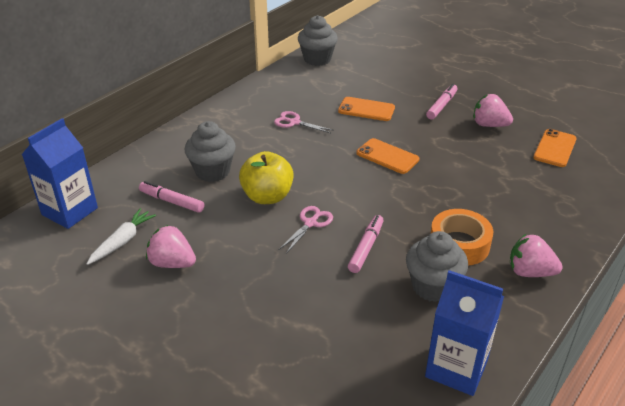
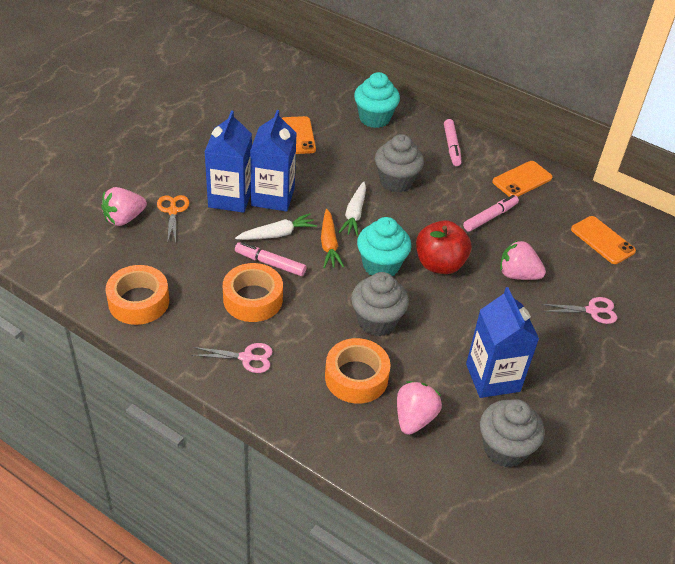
blue carton: 2 -> 3
orange carrot: 0 -> 1
orange scissors: 0 -> 1
orange tape: 1 -> 3
red apple: 0 -> 1
turquoise cupcake: 0 -> 2
white carrot: 1 -> 2
yellow apple: 1 -> 0

